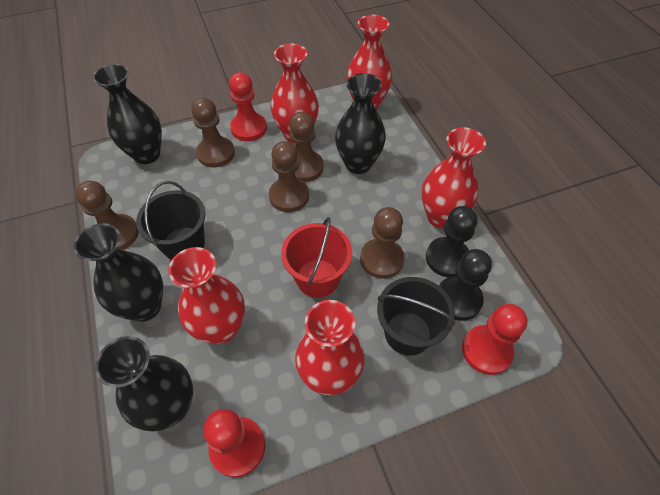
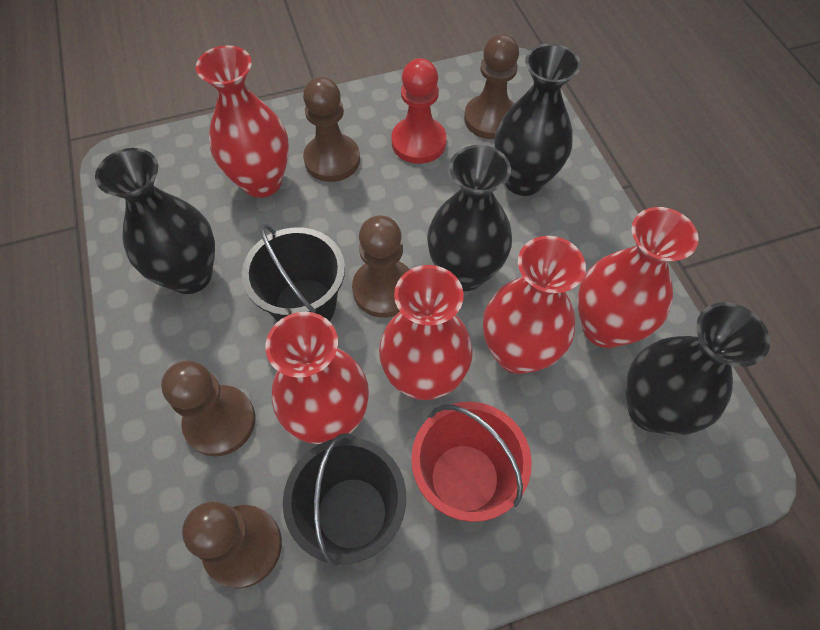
black pawn: 2 -> 0
red pawn: 3 -> 1

